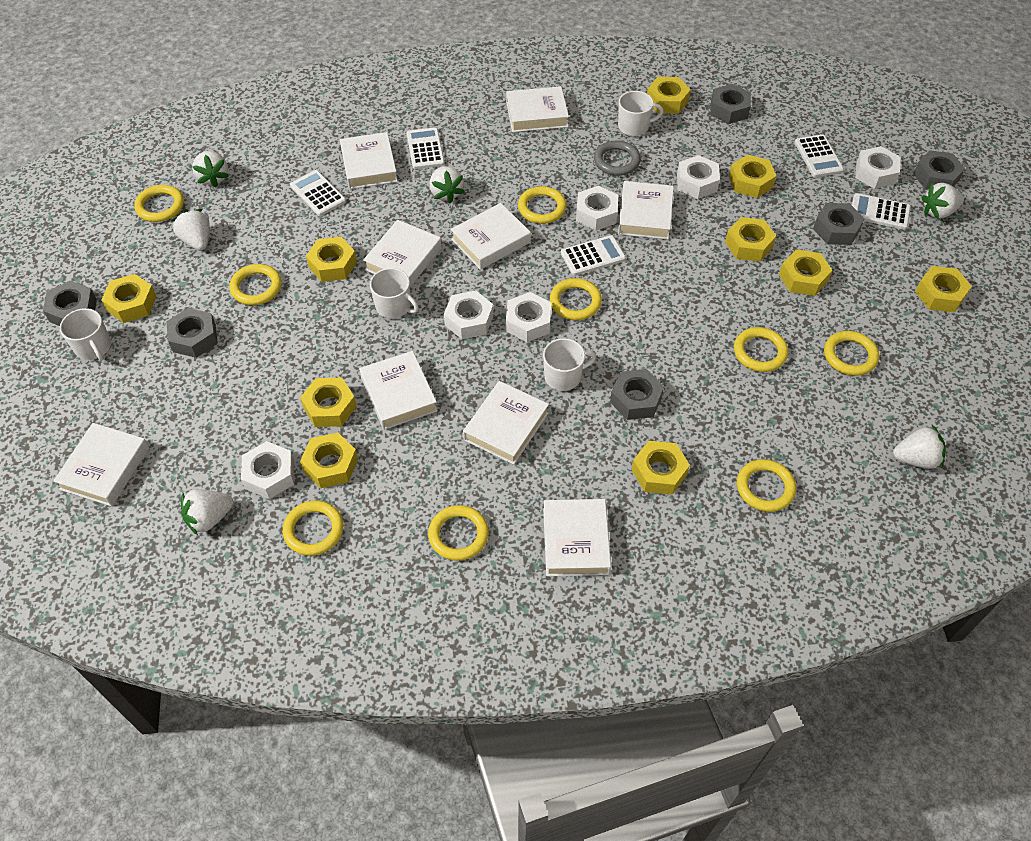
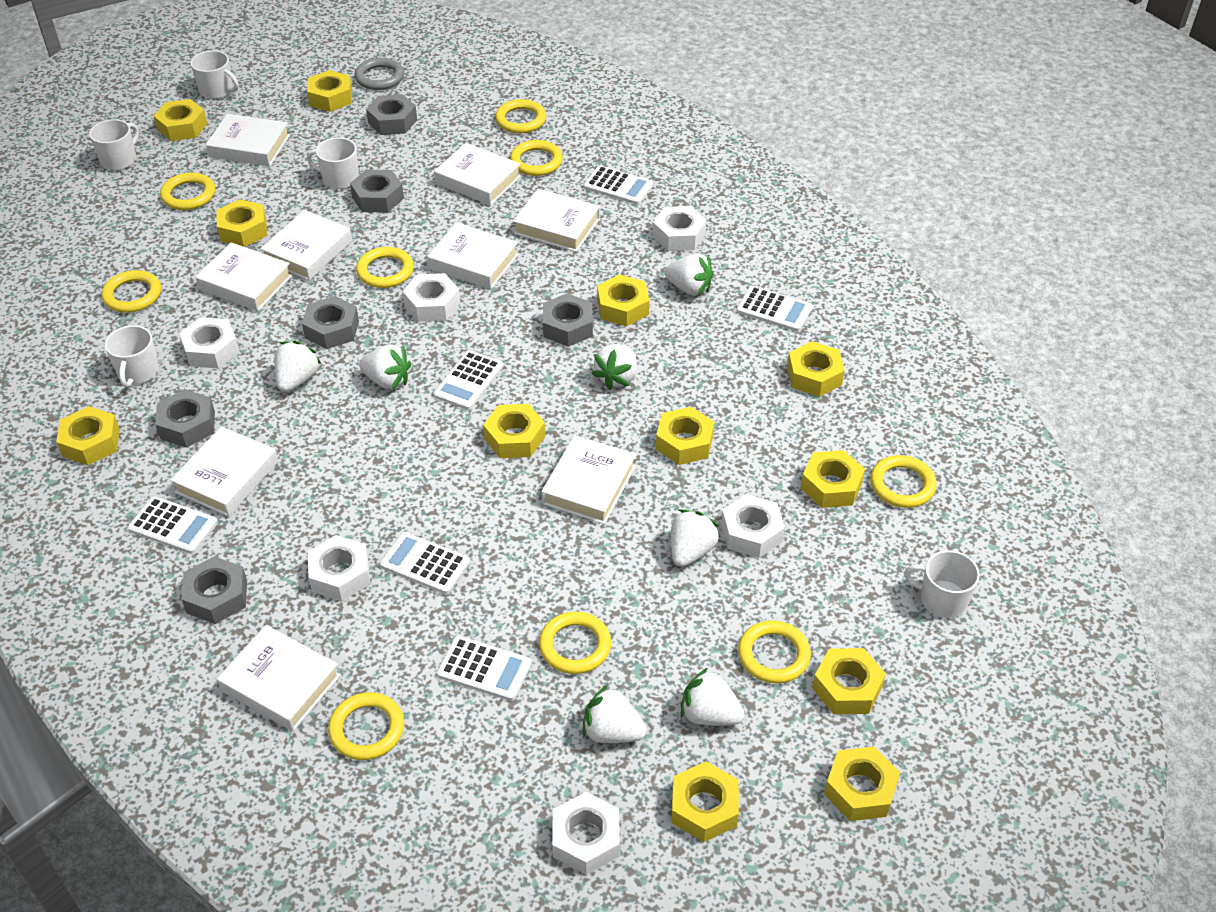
white calculator: 5 -> 6
white mug: 4 -> 5
white strawberry: 6 -> 7
yellow nut: 10 -> 12

